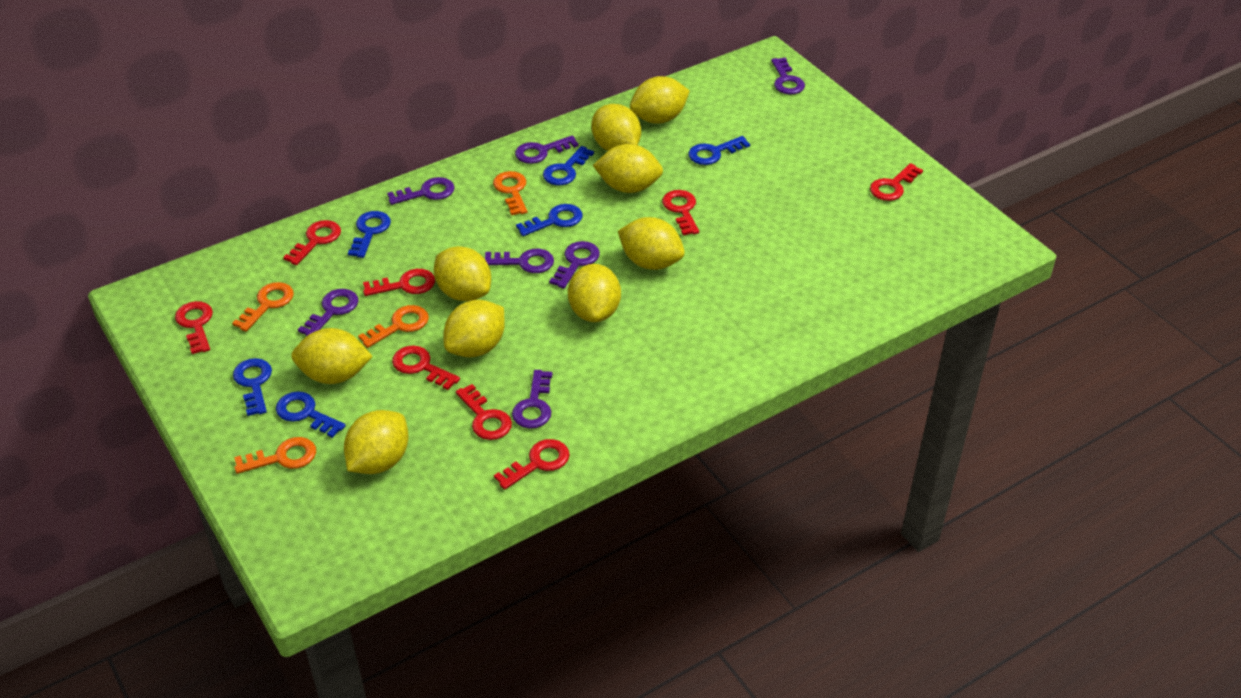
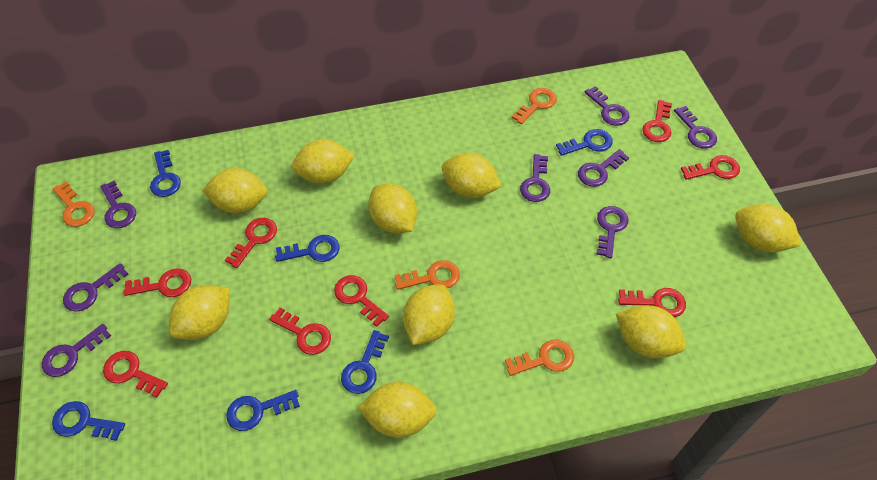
purple key: 7 -> 8

